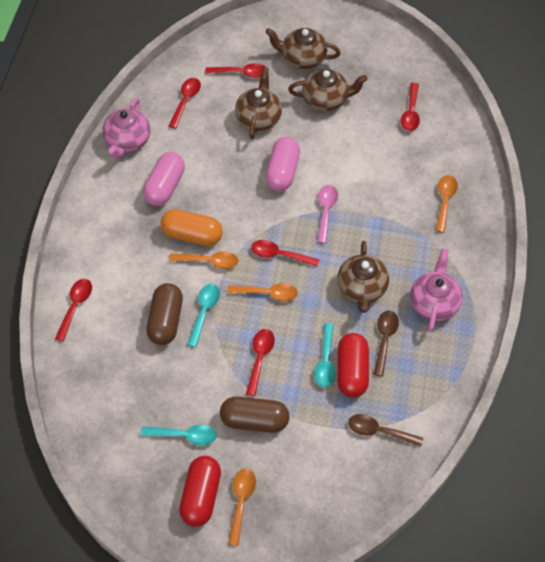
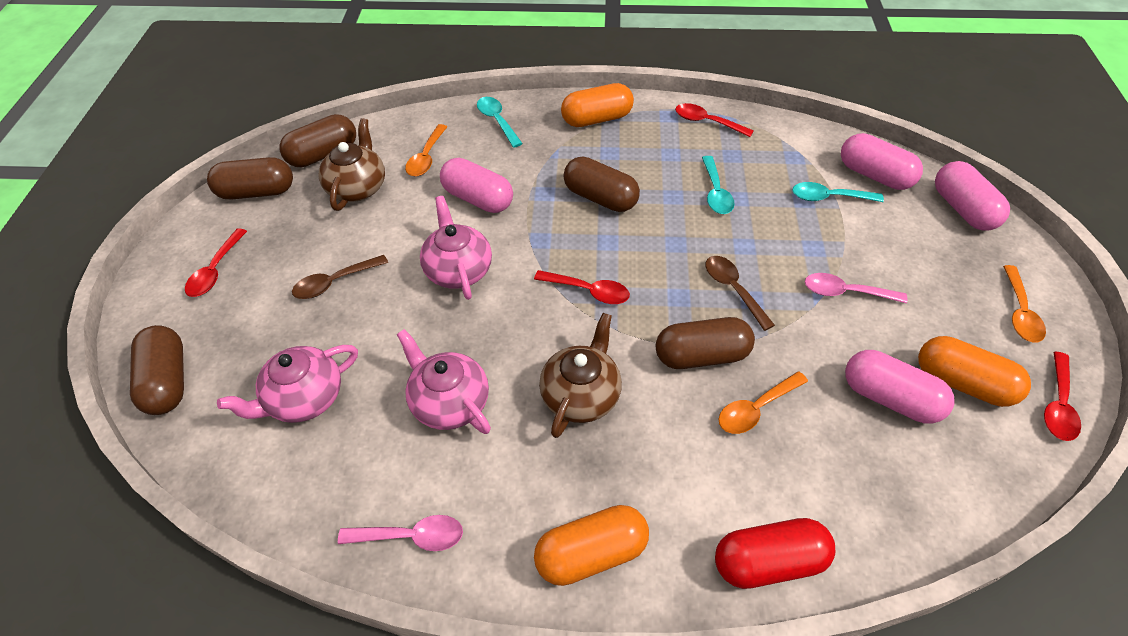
brown capsule: 2 -> 5
brown teapot: 4 -> 2
orange capsule: 1 -> 3
orange spoon: 4 -> 3
pink capsule: 2 -> 4
pink spoon: 1 -> 2
pink teapot: 2 -> 3
red capsule: 2 -> 1
red spoon: 6 -> 4

